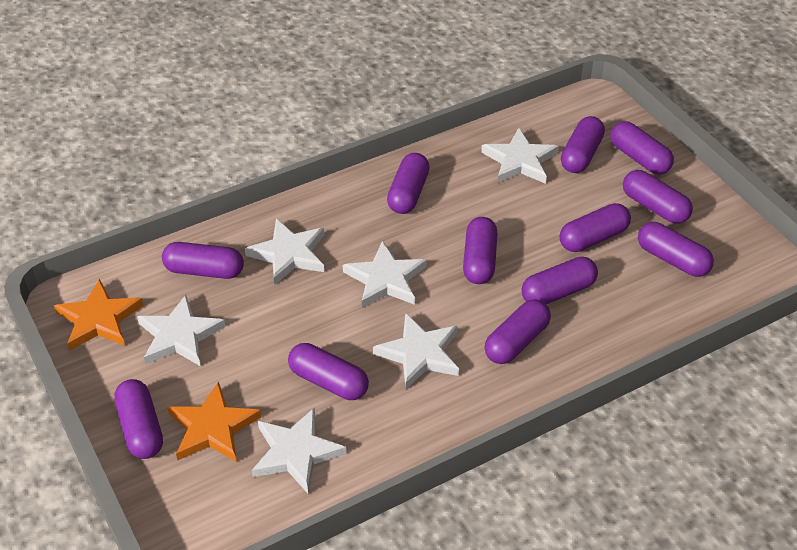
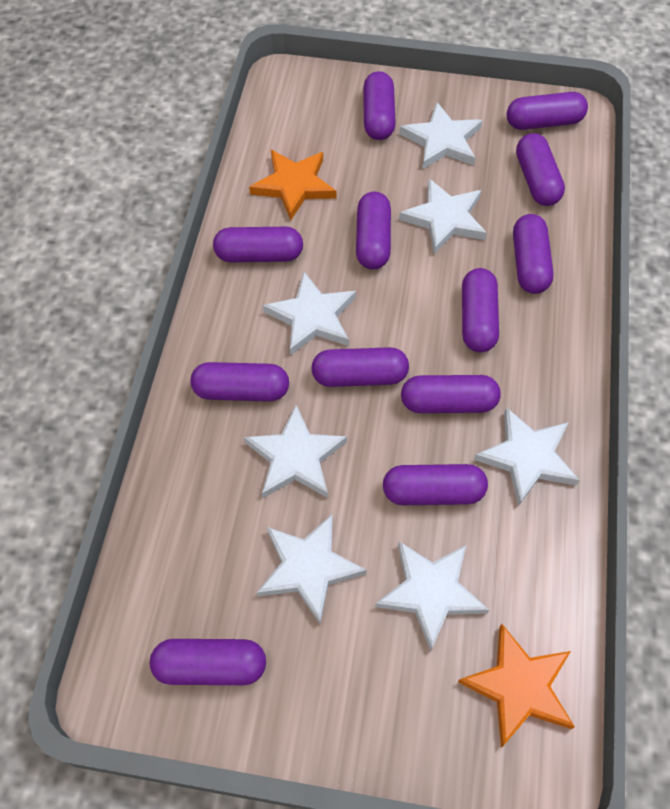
white star: 6 -> 7

